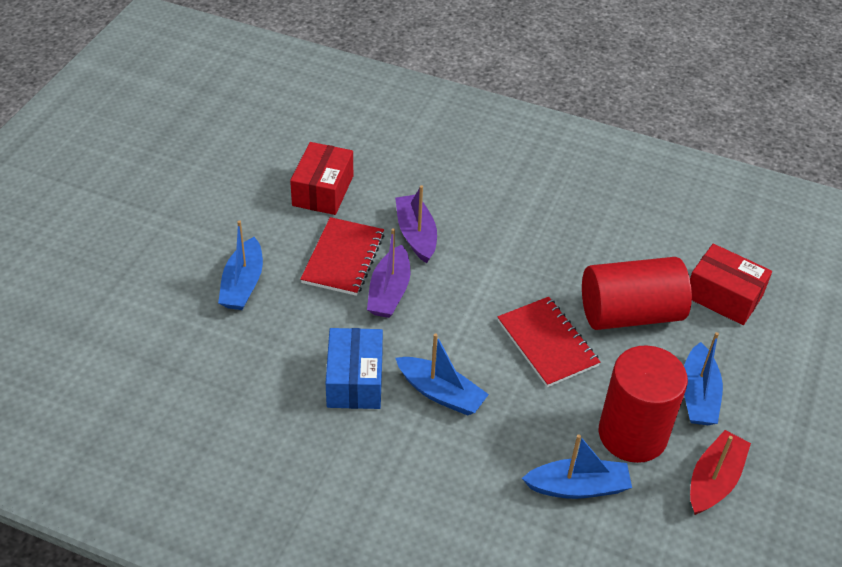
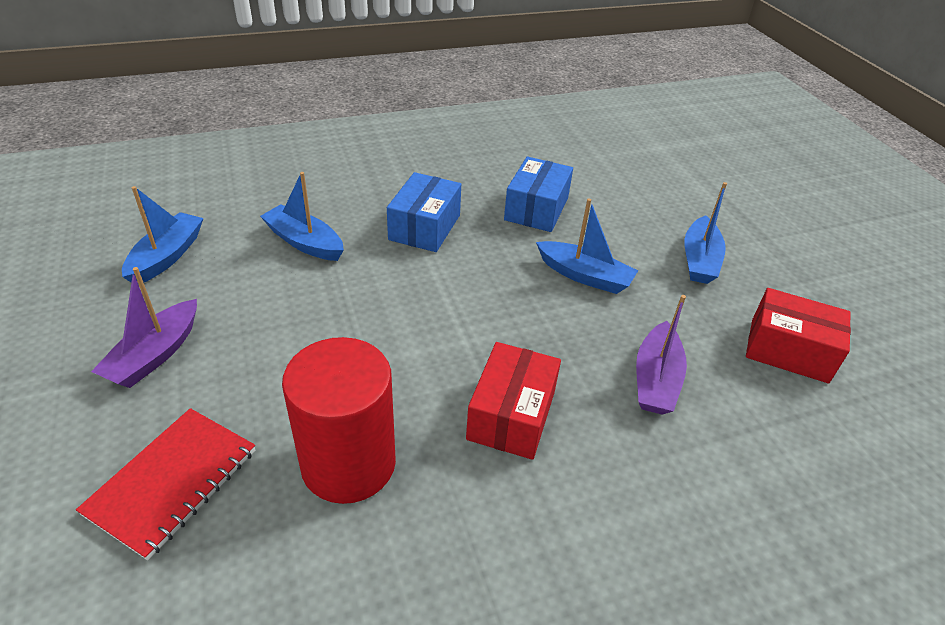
blue box: 1 -> 2
red boat: 1 -> 0
red cylinder: 2 -> 1
red notebook: 2 -> 1

